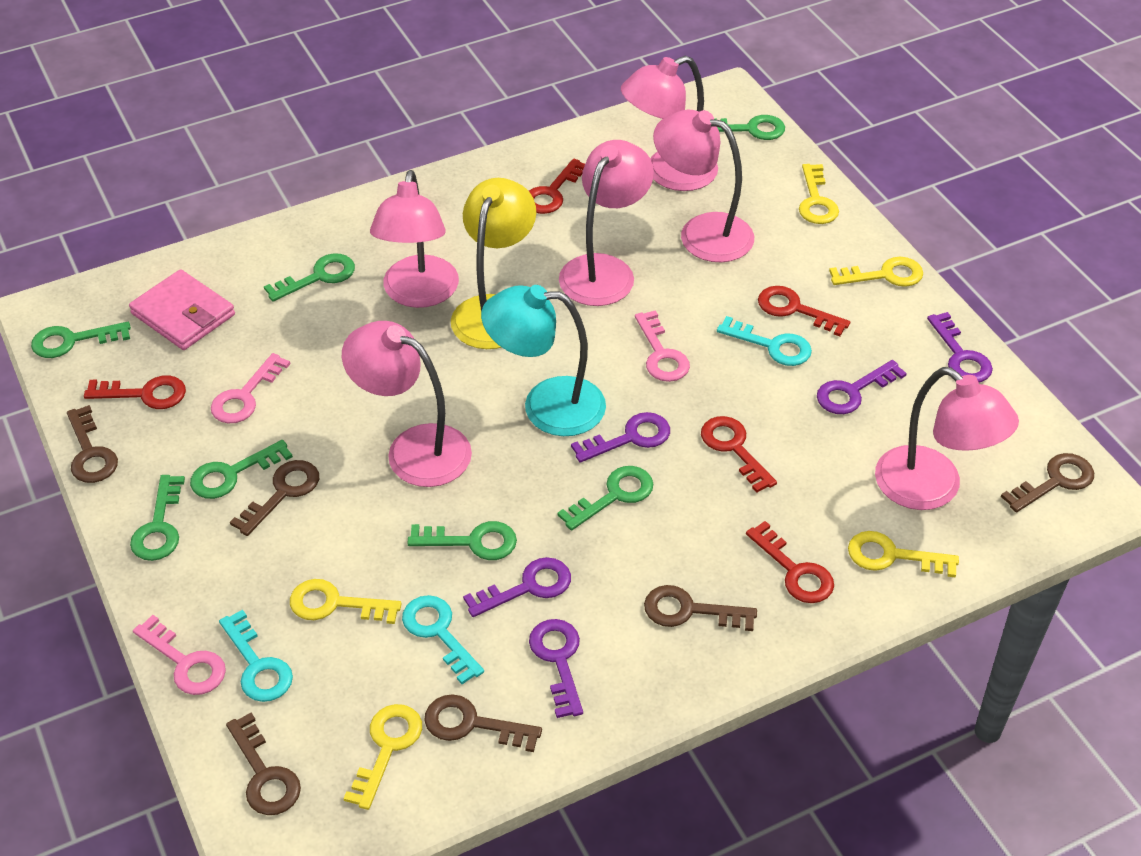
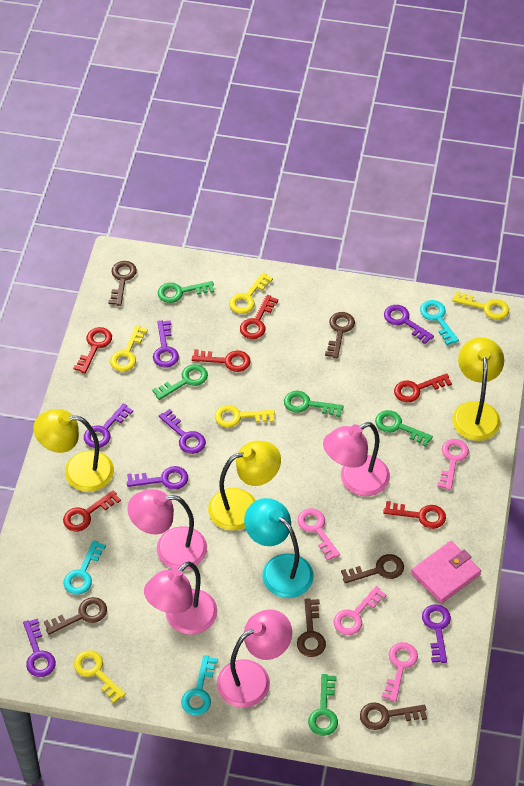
green key: 7 -> 5
pink key: 3 -> 4
pink lamp: 6 -> 4
purple key: 5 -> 7
red key: 5 -> 6
yellow lamp: 1 -> 3

